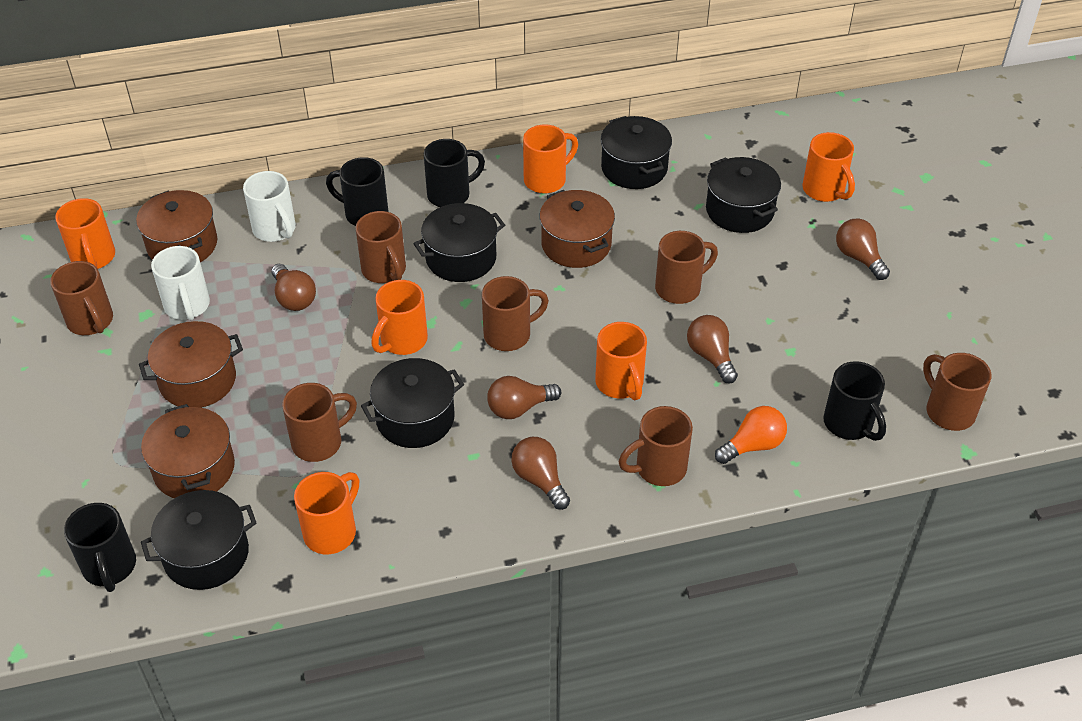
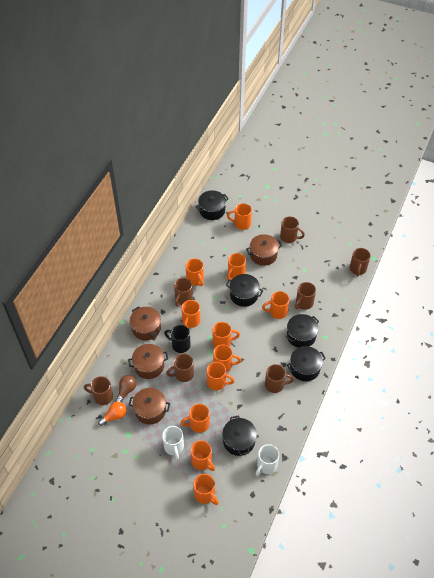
black mug: 4 -> 1
brown light bulb: 5 -> 1
orange mug: 6 -> 11

